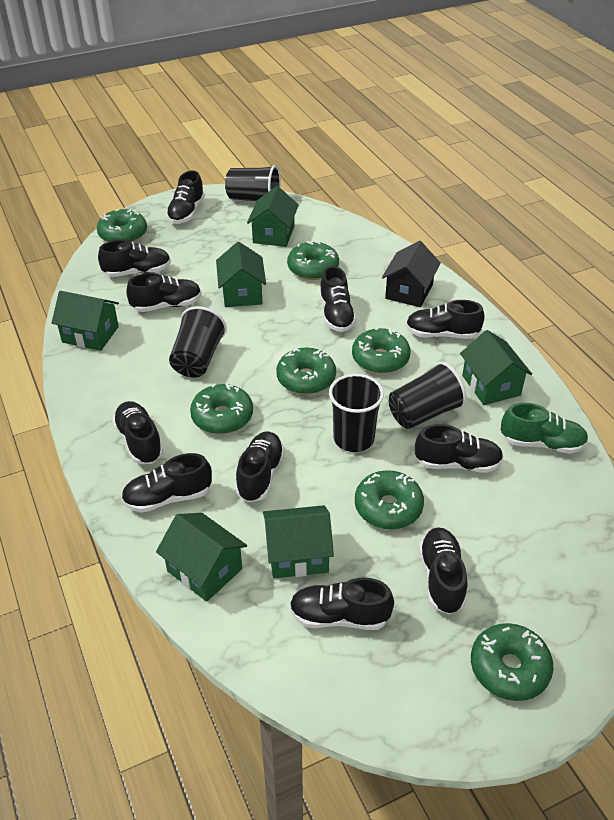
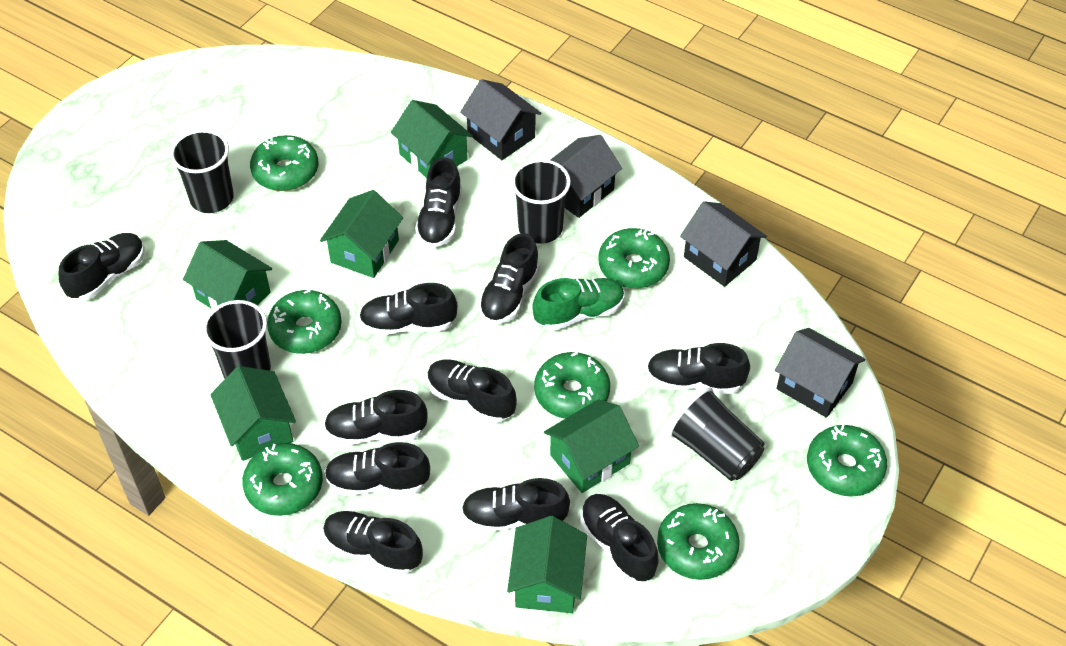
black house: 1 -> 4

